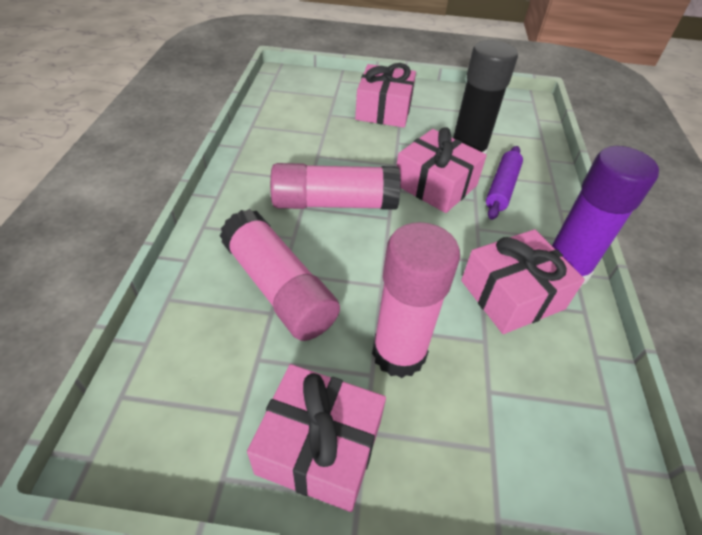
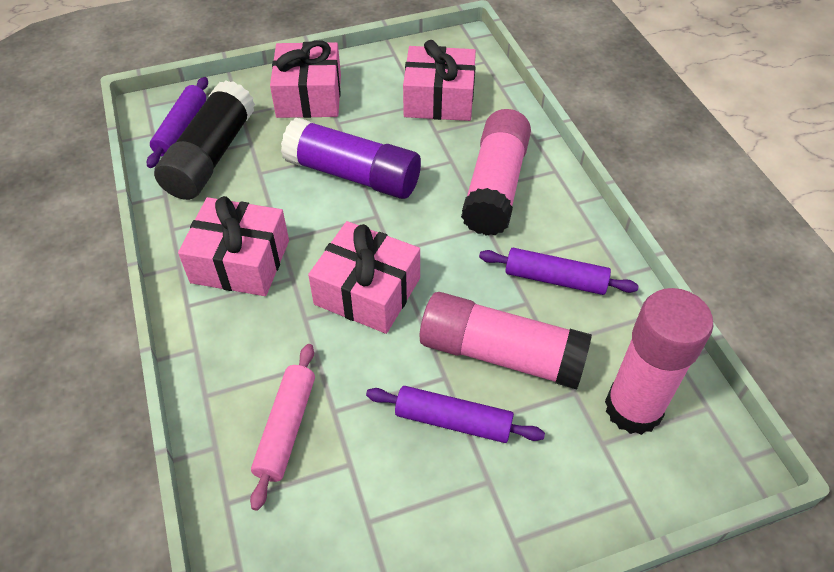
pink rolling pin: 0 -> 1
purple rolling pin: 1 -> 3

